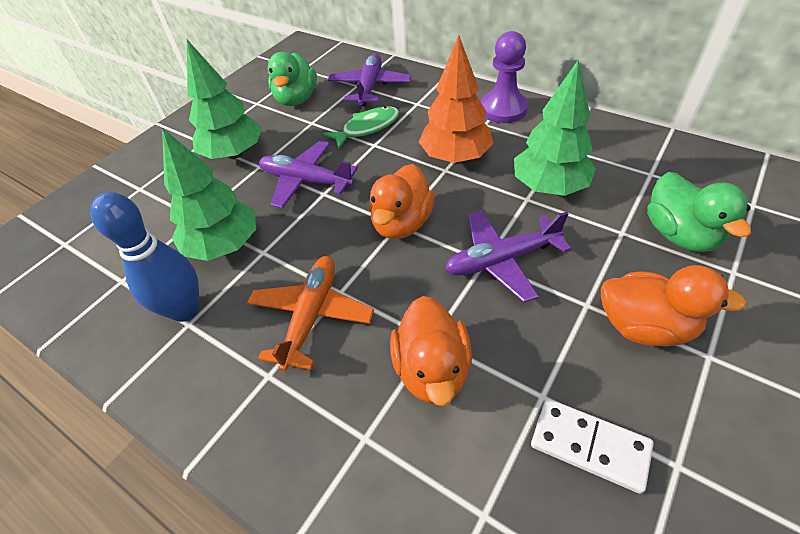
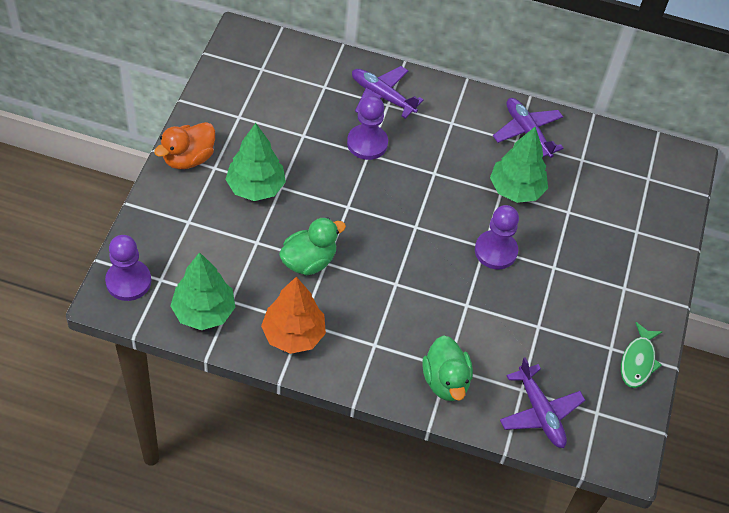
blue bowling pin: 1 -> 0
orange duck: 3 -> 1
orange plane: 1 -> 0
purple pawn: 1 -> 3
white domino: 1 -> 0

